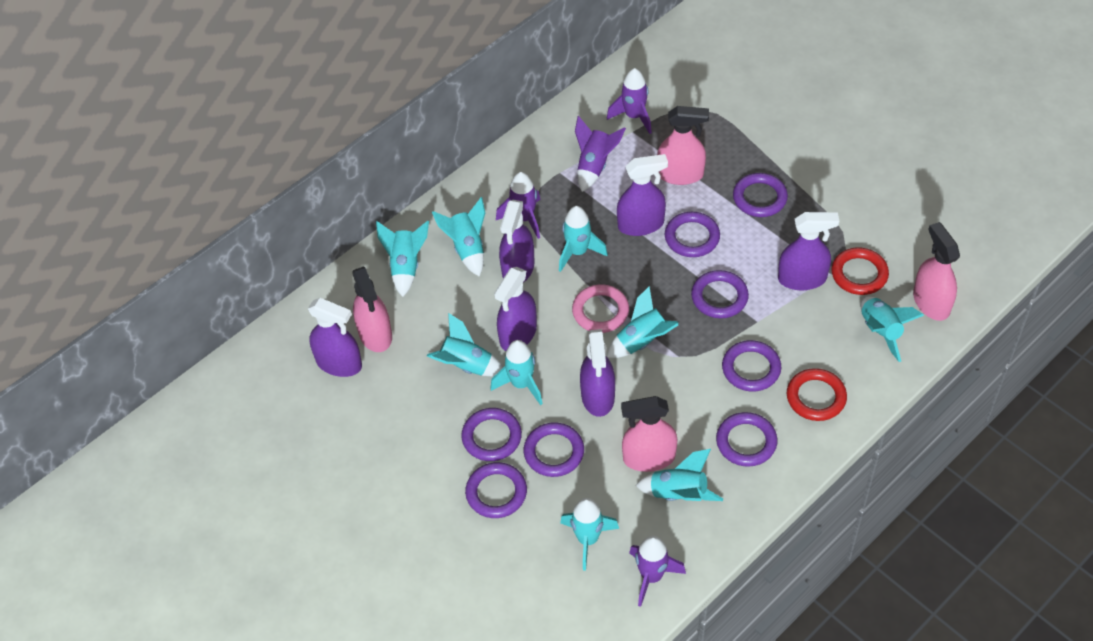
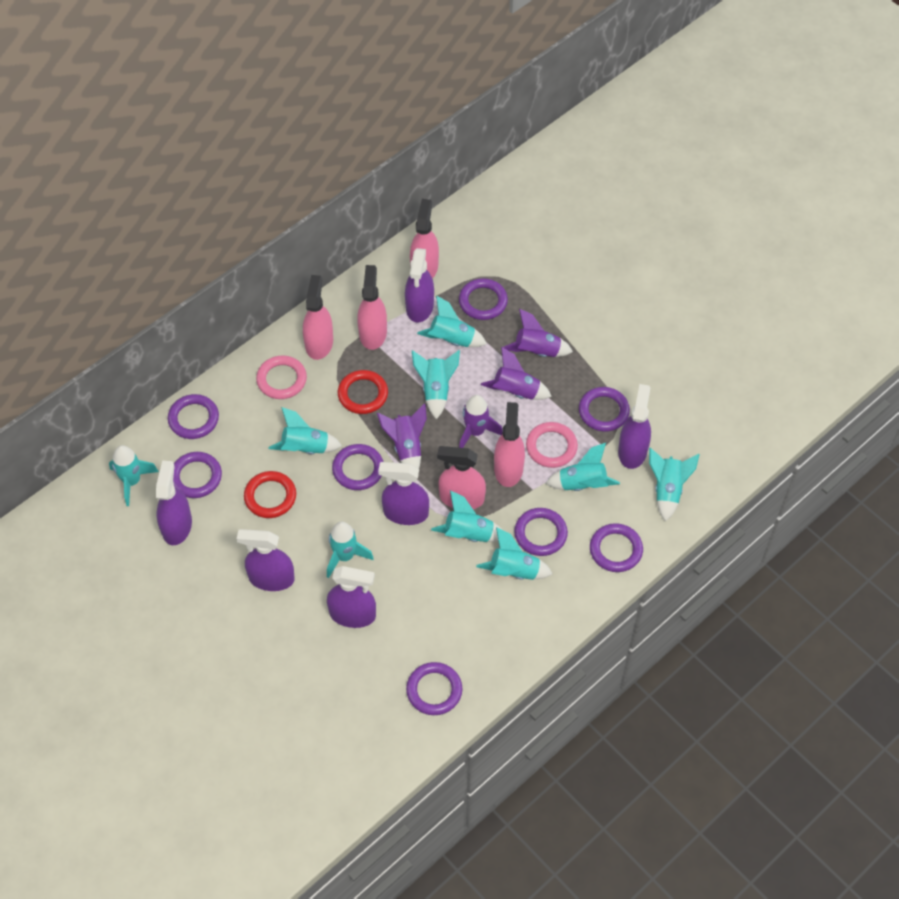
pink ring: 1 -> 2
pink spray bottle: 4 -> 5

